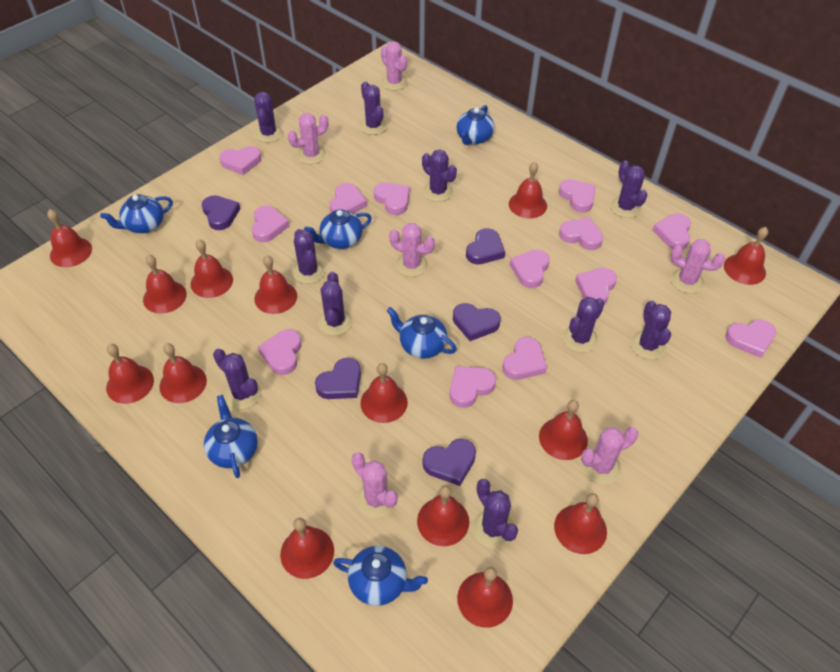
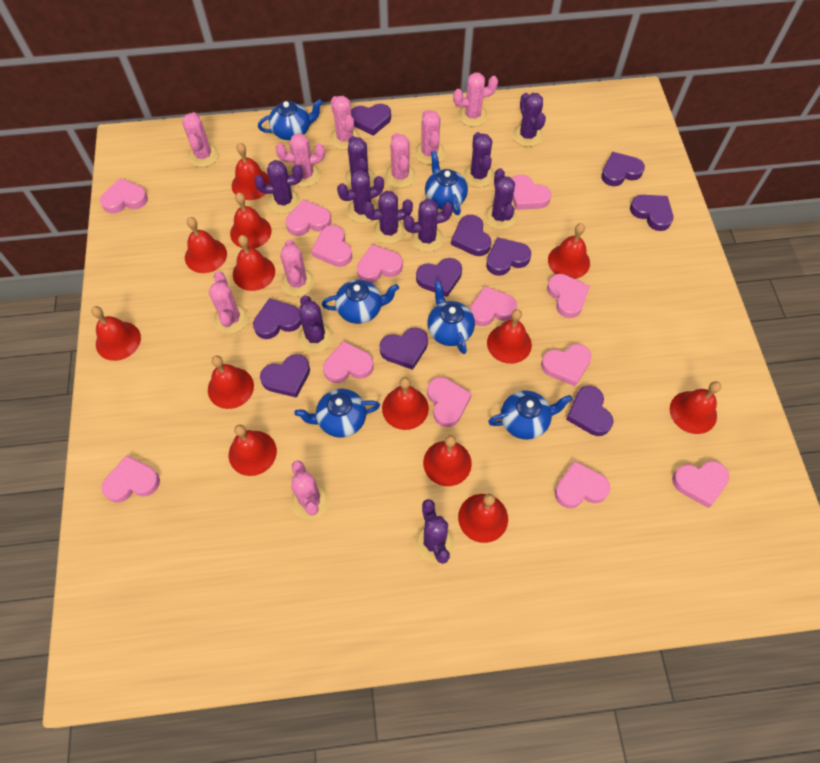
pink cactus: 6 -> 9
purple heart: 5 -> 10
red bell: 14 -> 13

